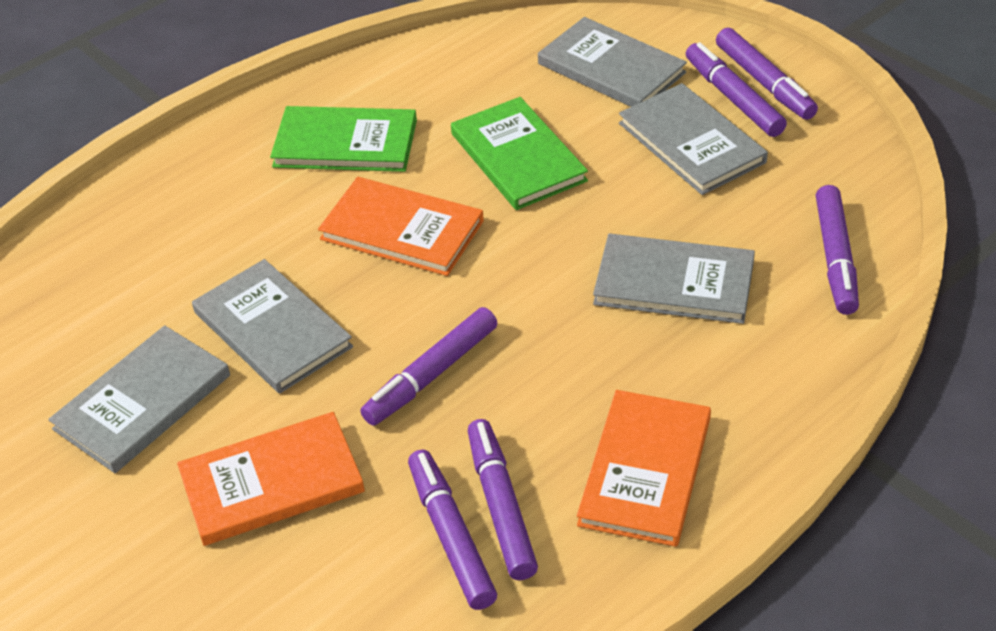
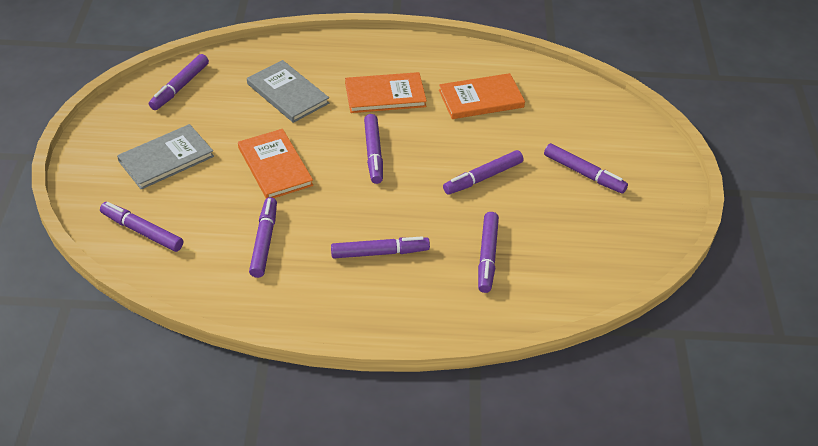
green book: 2 -> 0
grey book: 5 -> 2
purple marker: 6 -> 8

